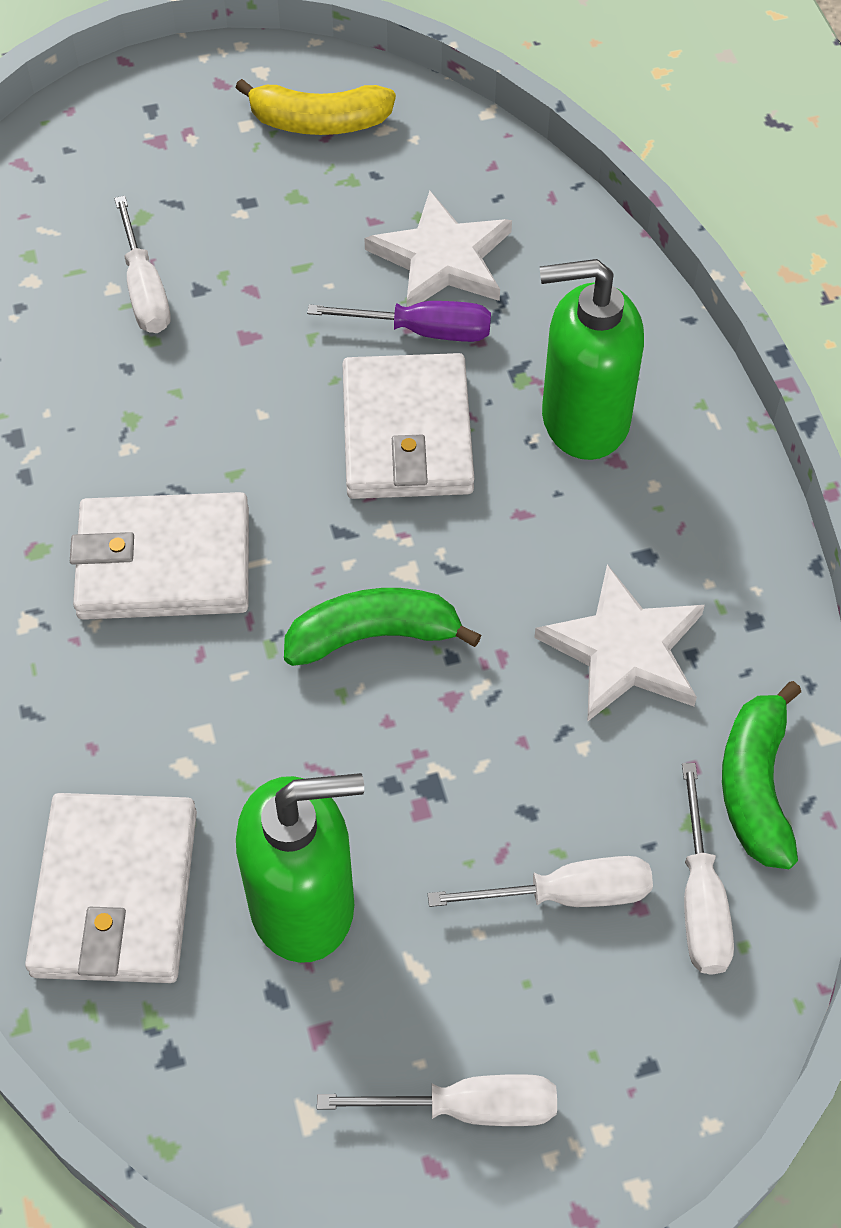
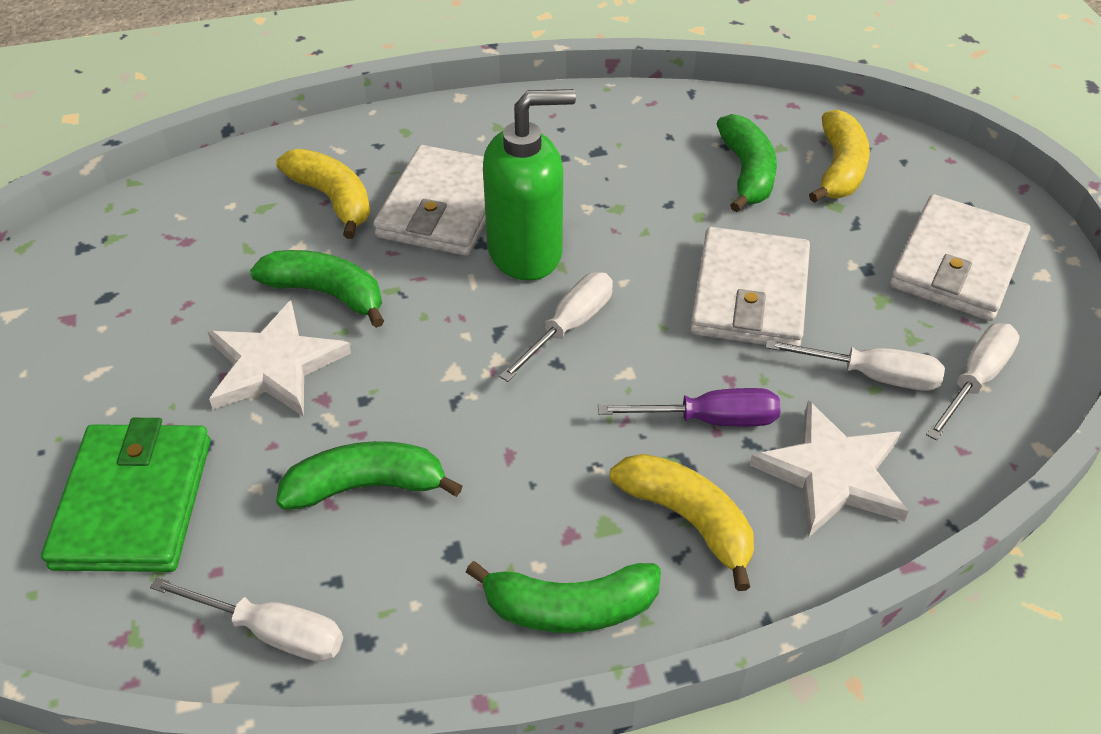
green banana: 2 -> 4
green soap dispenser: 2 -> 1
green wallet: 0 -> 1
yellow banana: 1 -> 3

